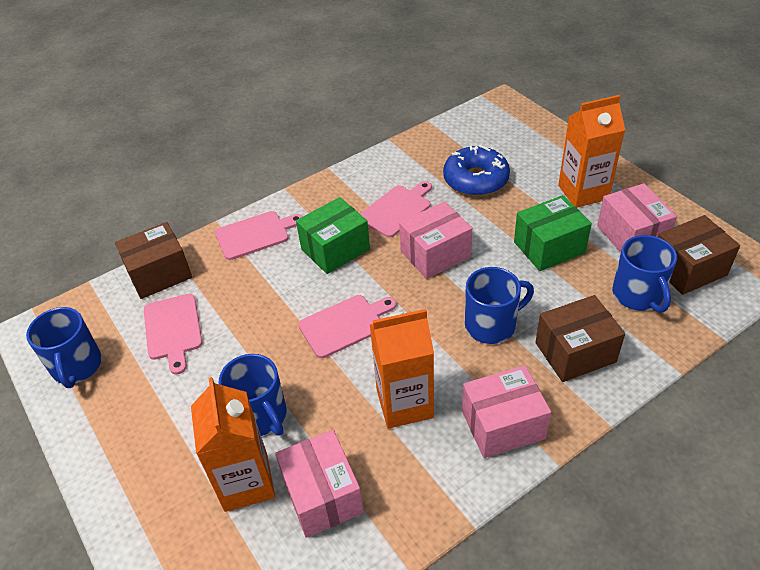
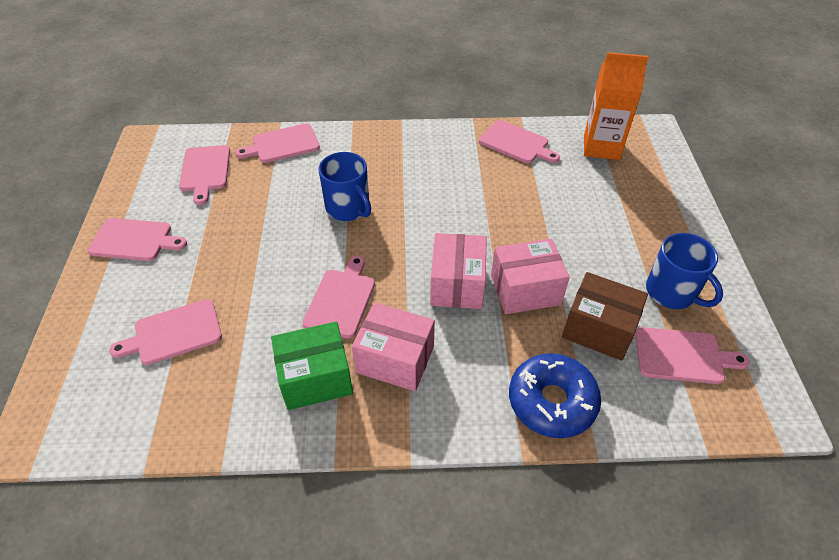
blue mug: 4 -> 2
brown box: 3 -> 1
green box: 2 -> 1
orange carton: 3 -> 1
pink box: 4 -> 3
pink cutting board: 4 -> 7

